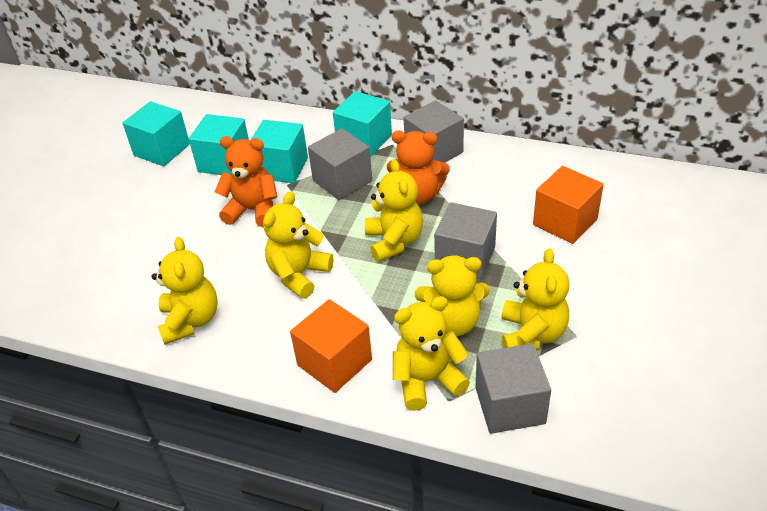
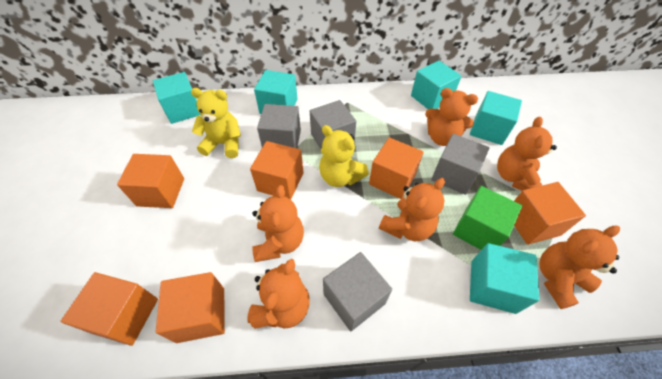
green cube: 0 -> 1
orange cube: 2 -> 6
orange teddy bear: 2 -> 6
turquoise cube: 4 -> 5
yellow teddy bear: 6 -> 2

